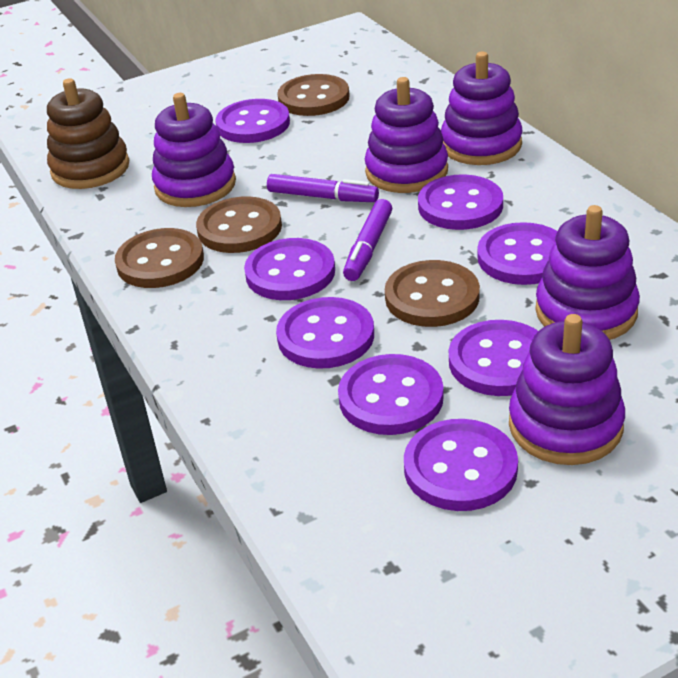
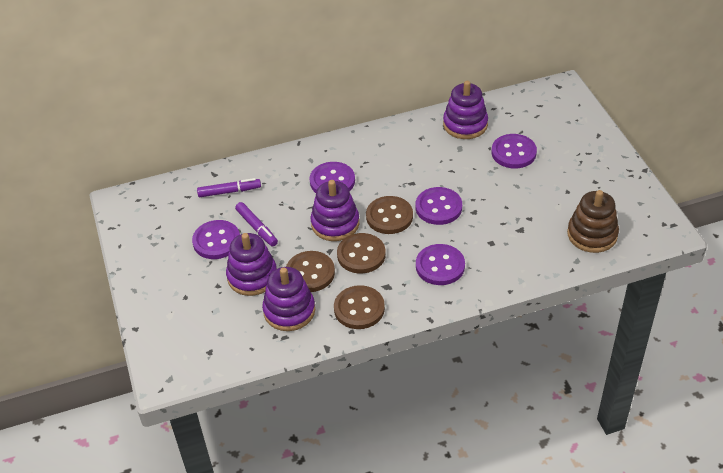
purple button: 8 -> 5
purple stacking toy: 5 -> 4

